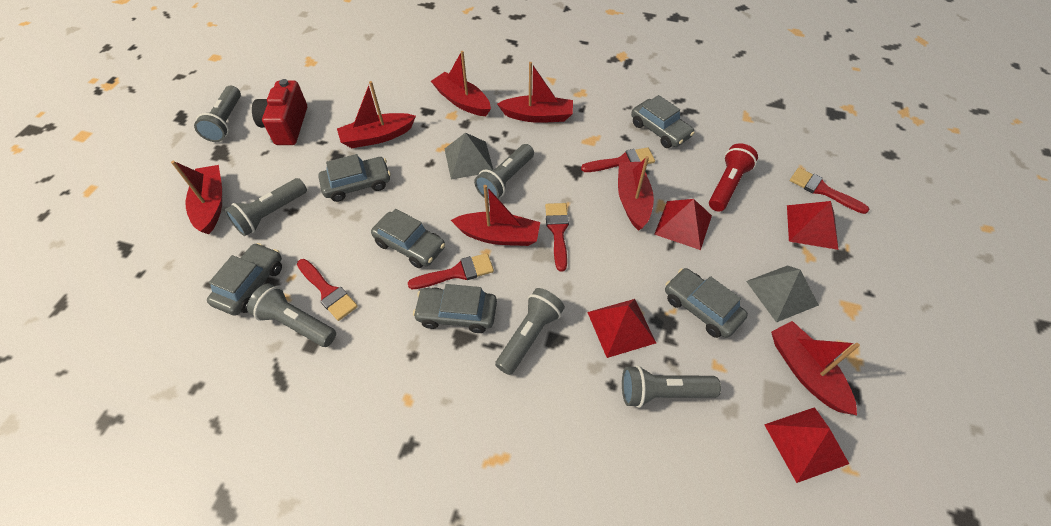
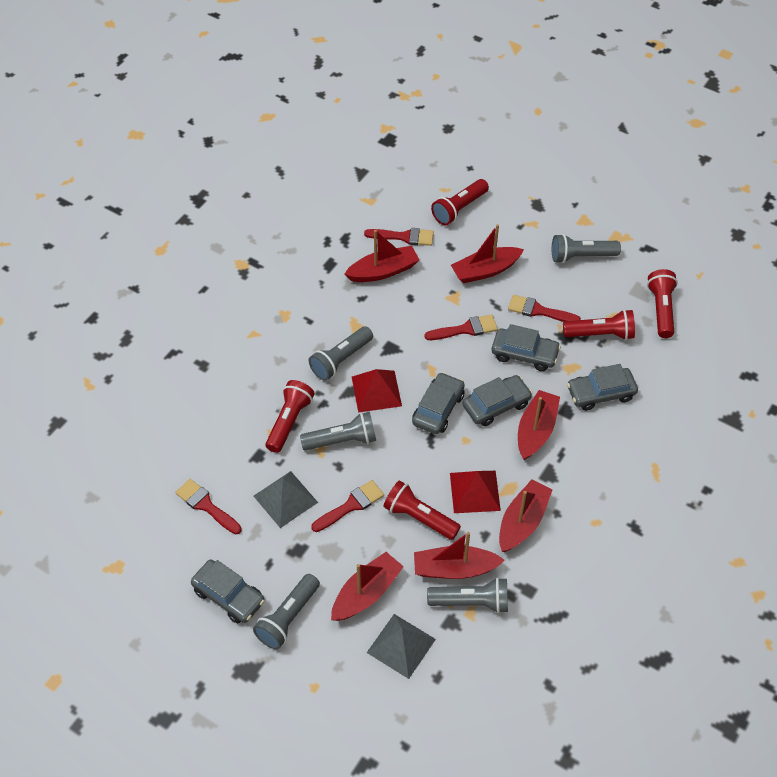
grey car: 6 -> 5
grey flashlight: 6 -> 5
red boat: 7 -> 6
red camera: 1 -> 0
red flashlight: 1 -> 5
red pyramid: 4 -> 2

